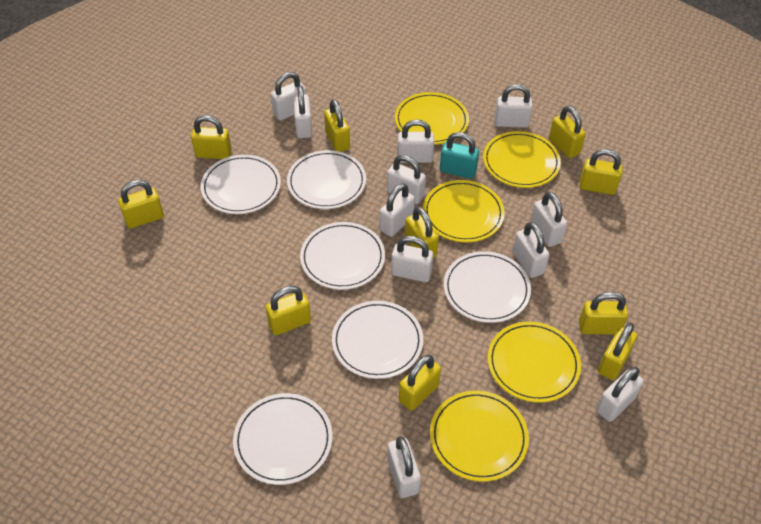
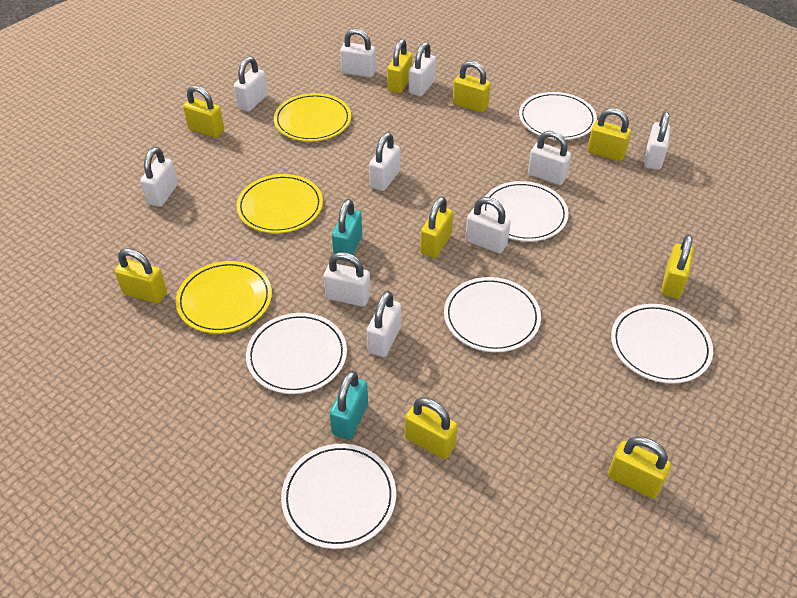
turquoise padlock: 1 -> 2
white padlock: 11 -> 10
yellow padlock: 10 -> 9
yellow plate: 5 -> 3

